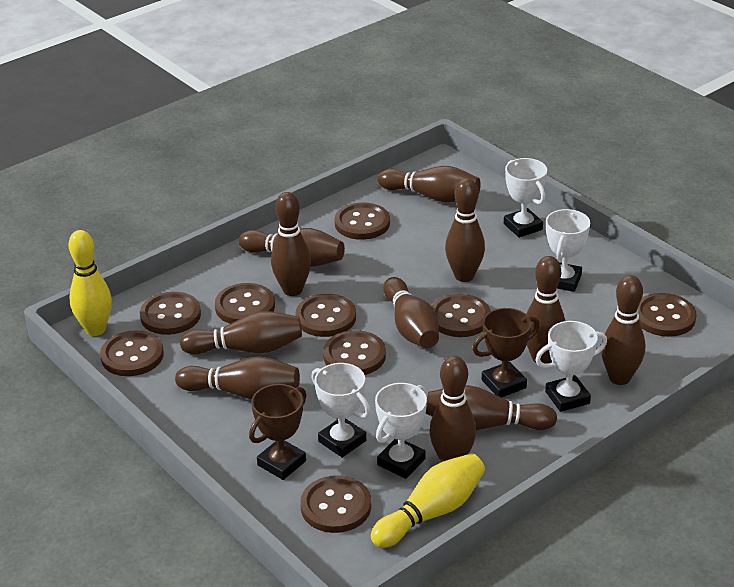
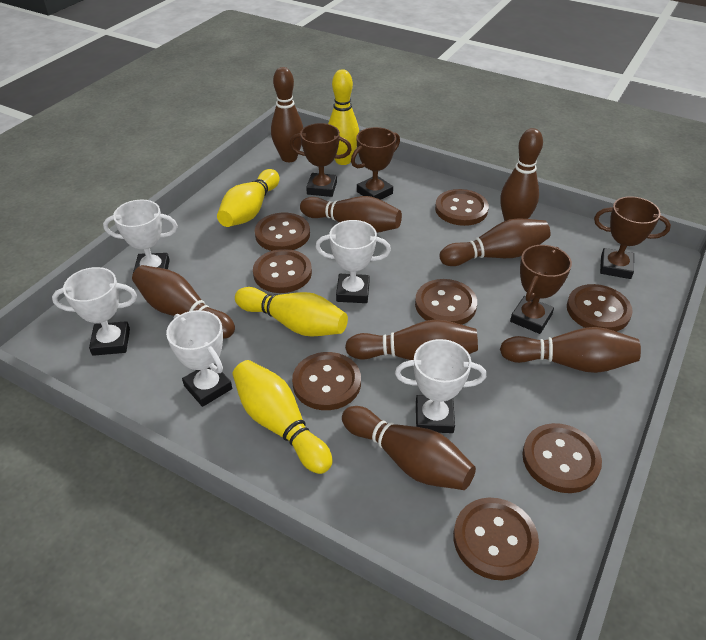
brown bowling pin: 11 -> 8
brown button: 9 -> 8
brown trophy: 2 -> 4
yellow bowling pin: 2 -> 4

